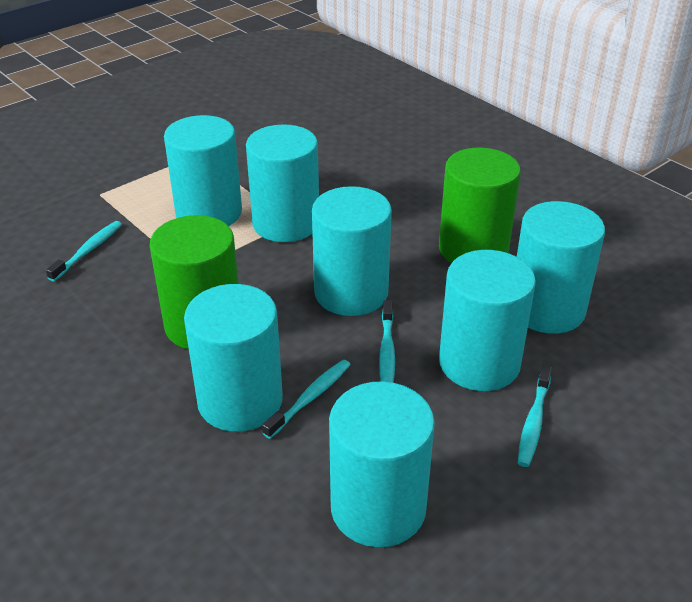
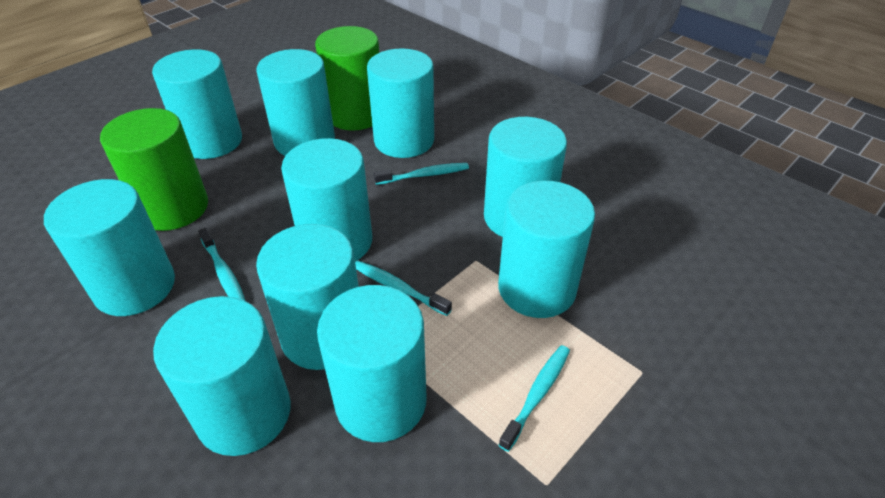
turquoise cylinder: 7 -> 10

